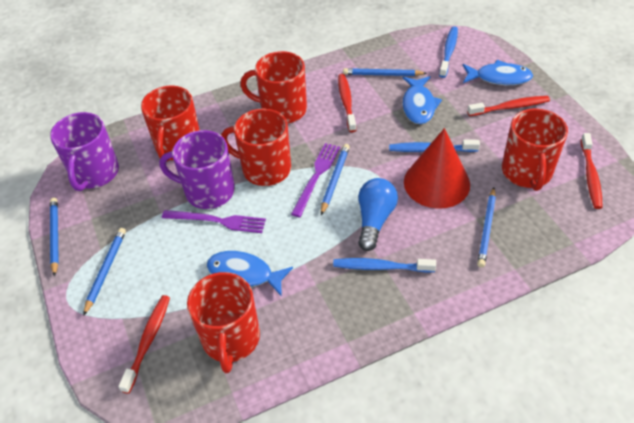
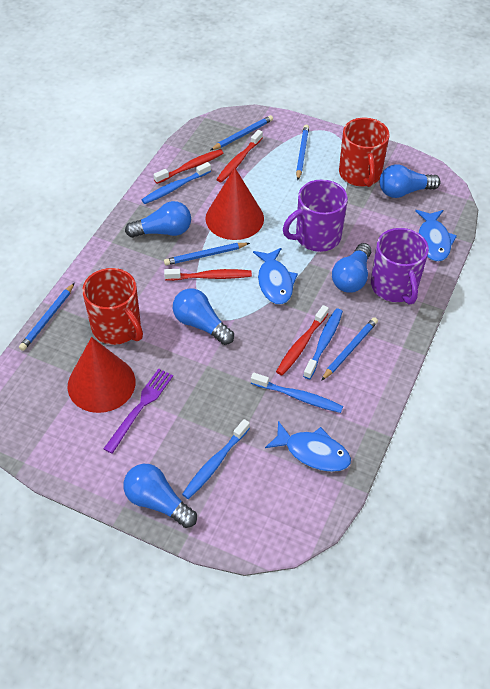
blue light bulb: 1 -> 5
blue toothbrush: 3 -> 4
purple fork: 2 -> 1
red cone: 1 -> 2
red mug: 5 -> 2

